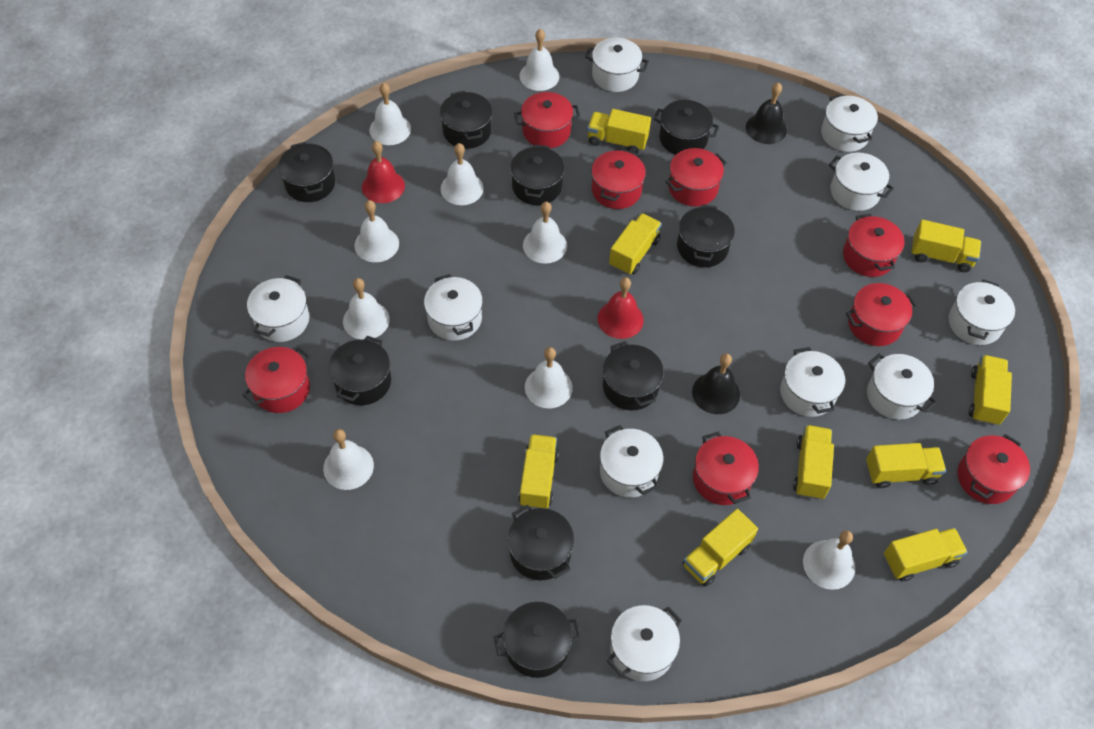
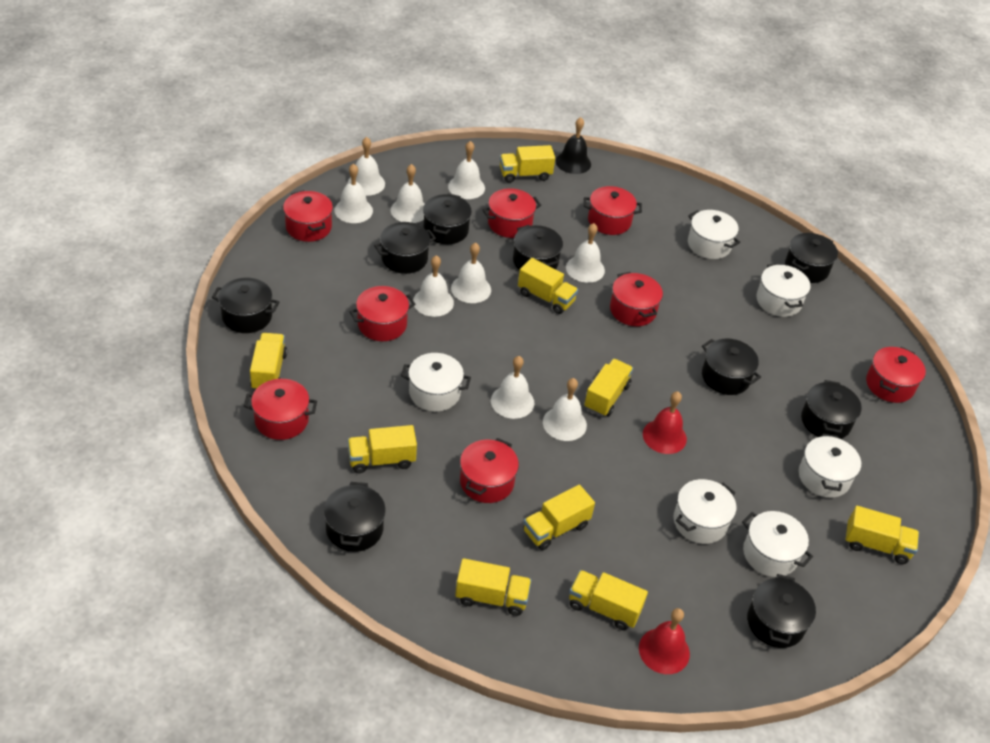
black bell: 2 -> 1
white pot: 10 -> 6

